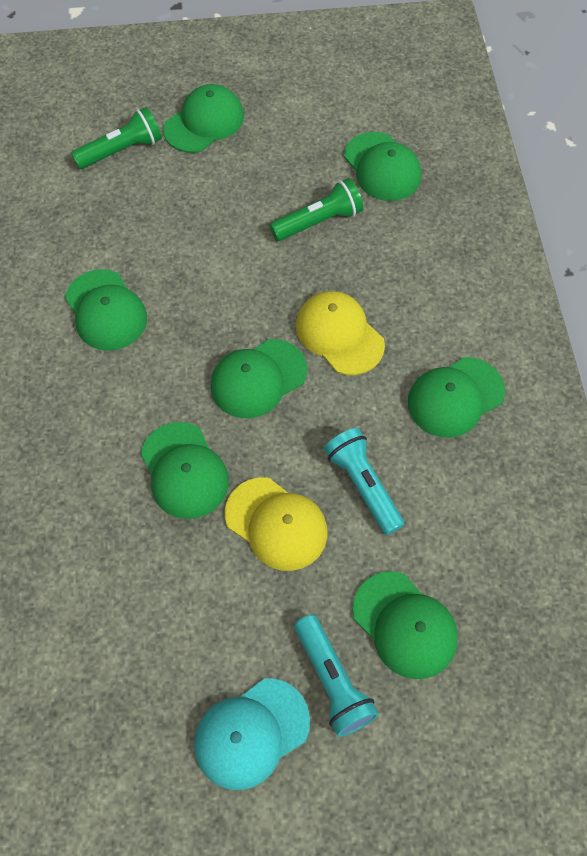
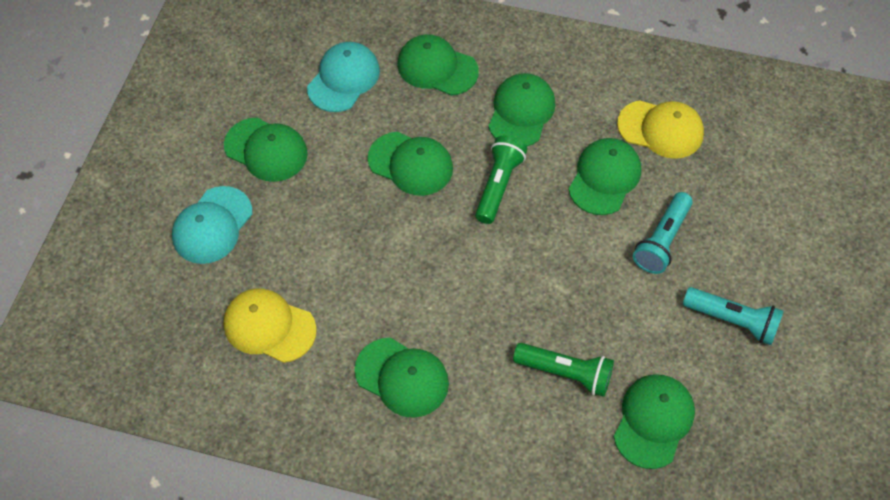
turquoise cap: 1 -> 2

